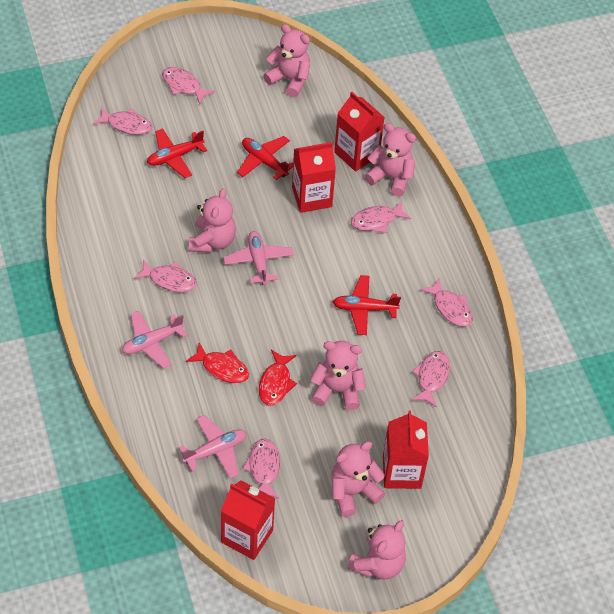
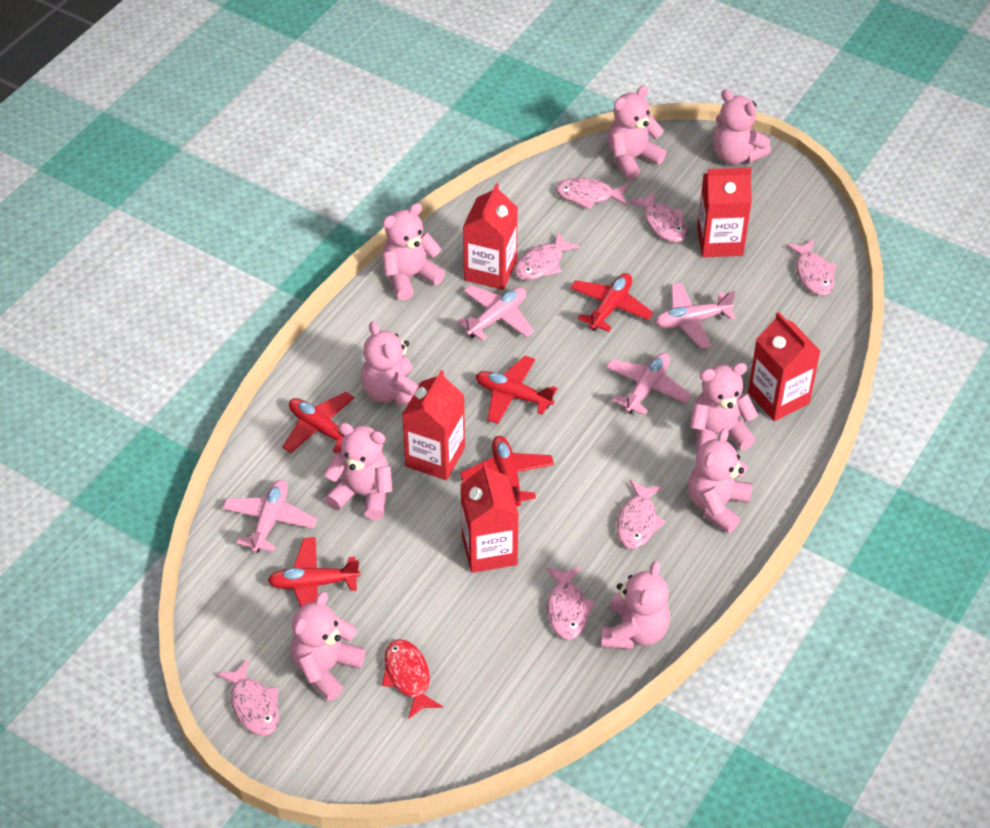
pink plane: 3 -> 4
pink teddy bear: 6 -> 9
red carton: 4 -> 5
red fish: 2 -> 1
red plane: 3 -> 5

